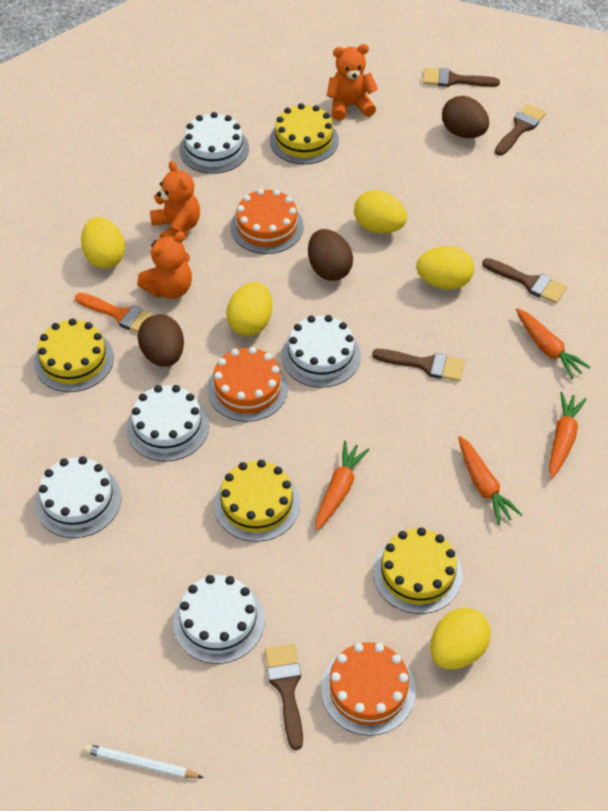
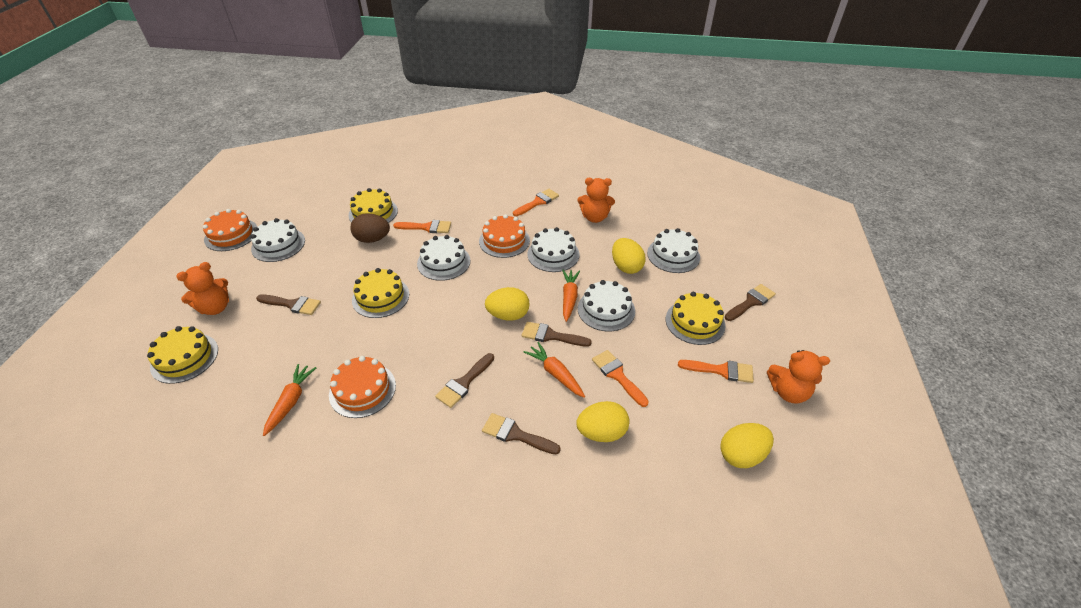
brown egg: 3 -> 1
orange brush: 1 -> 4
orange carrot: 4 -> 3
white pencil: 1 -> 0
yellow egg: 5 -> 4

